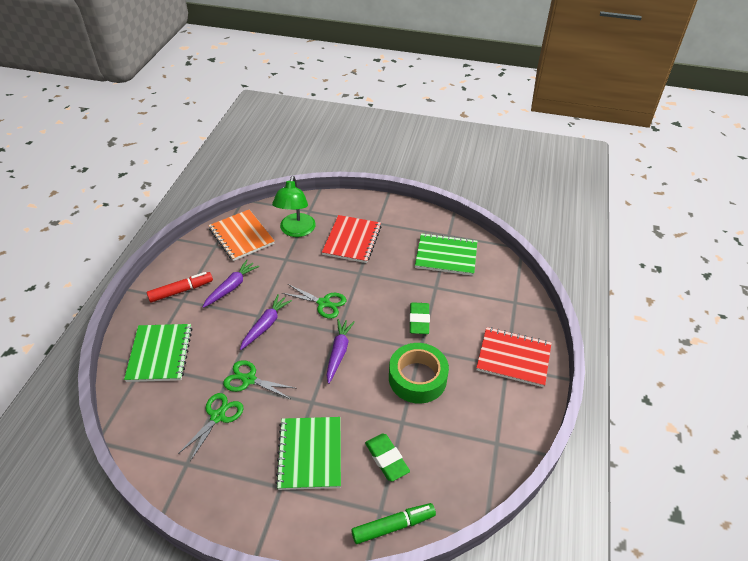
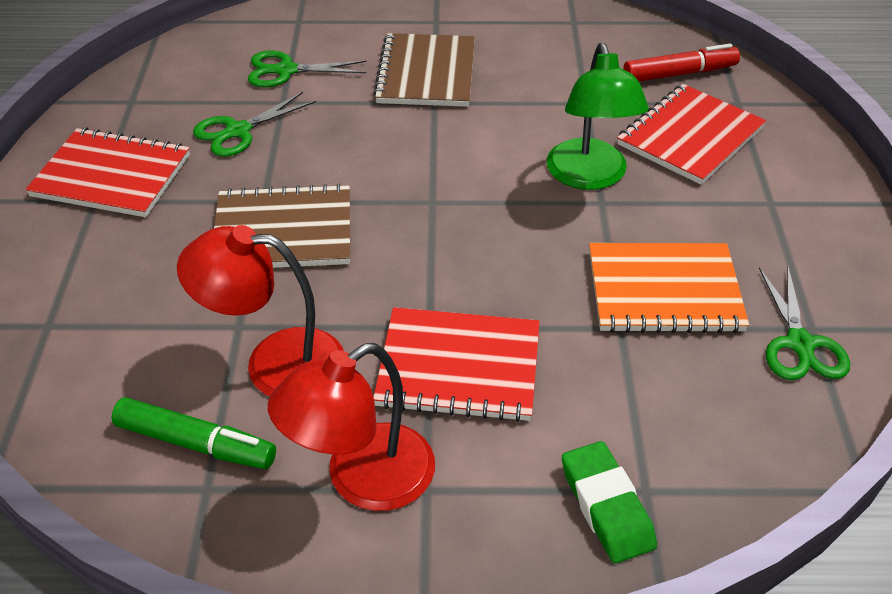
brown notebook: 0 -> 2
green eraser: 2 -> 1
green notebook: 3 -> 0
green tape: 1 -> 0
purple carrot: 3 -> 0
red lamp: 0 -> 2
red notebook: 2 -> 3

